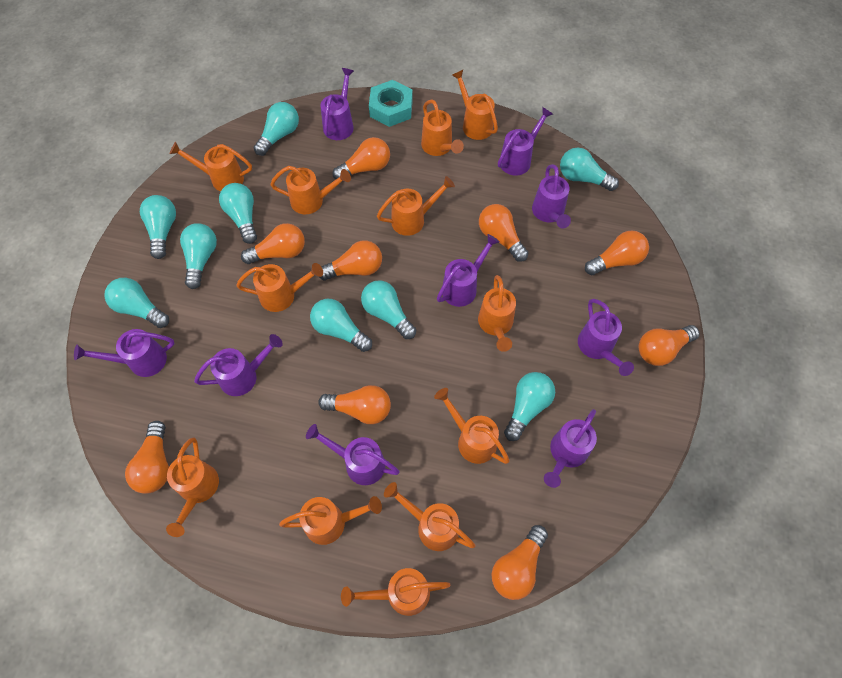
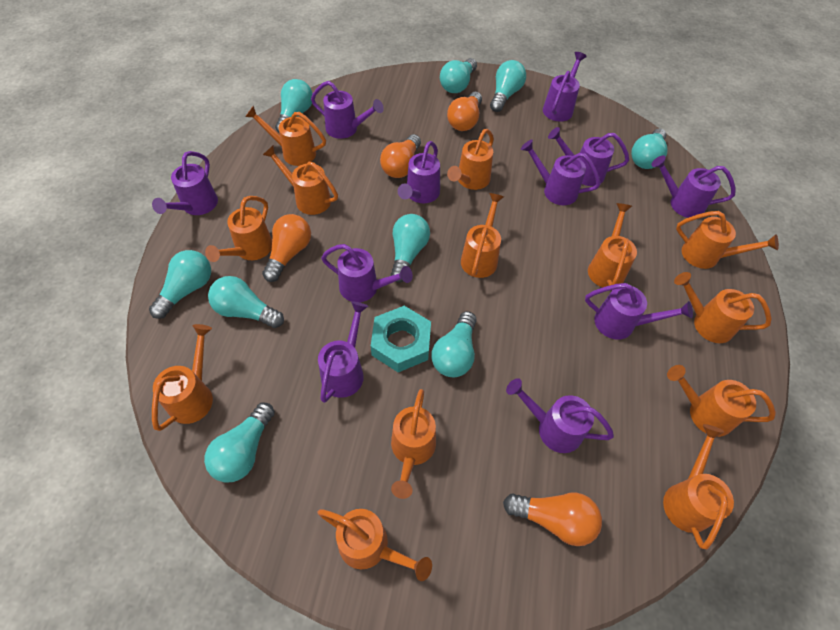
orange light bulb: 9 -> 4
orange watering can: 12 -> 13
purple watering can: 9 -> 11

